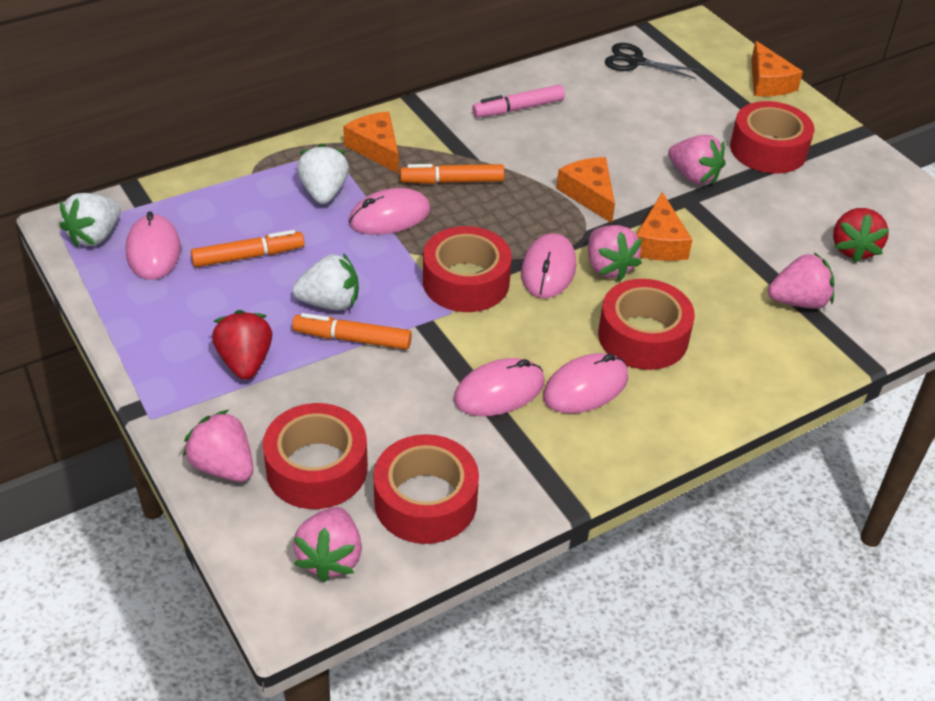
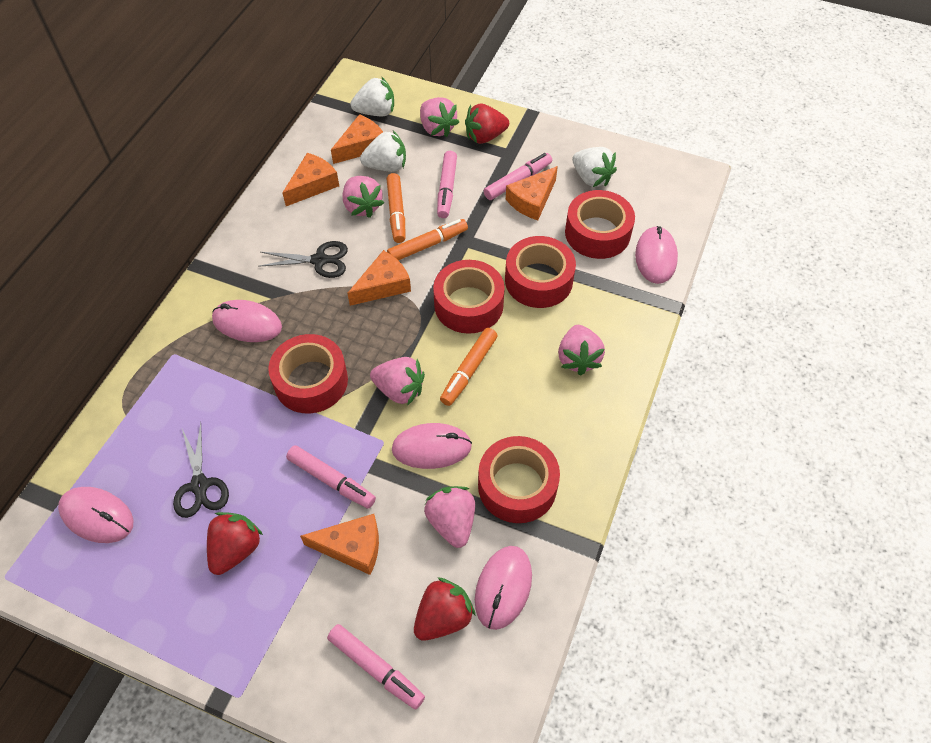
black scissors: 1 -> 2
orange cheese: 4 -> 5
pink marker: 1 -> 4
red strawberry: 2 -> 3

